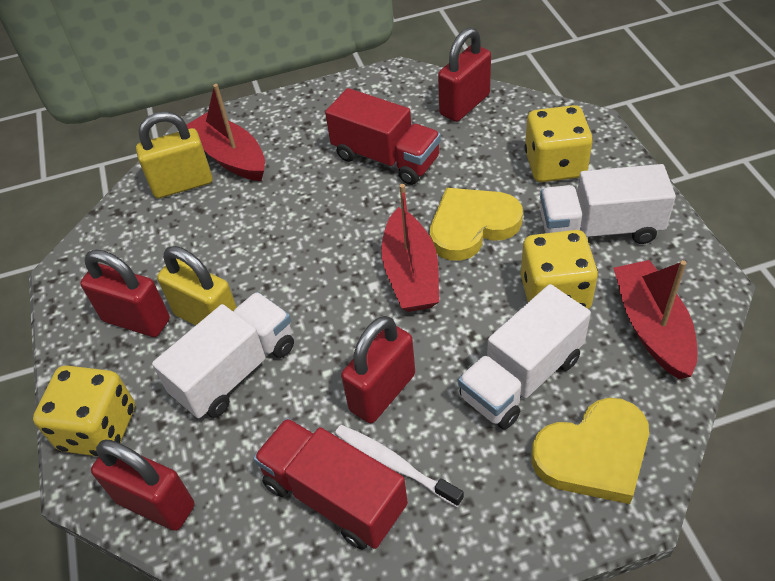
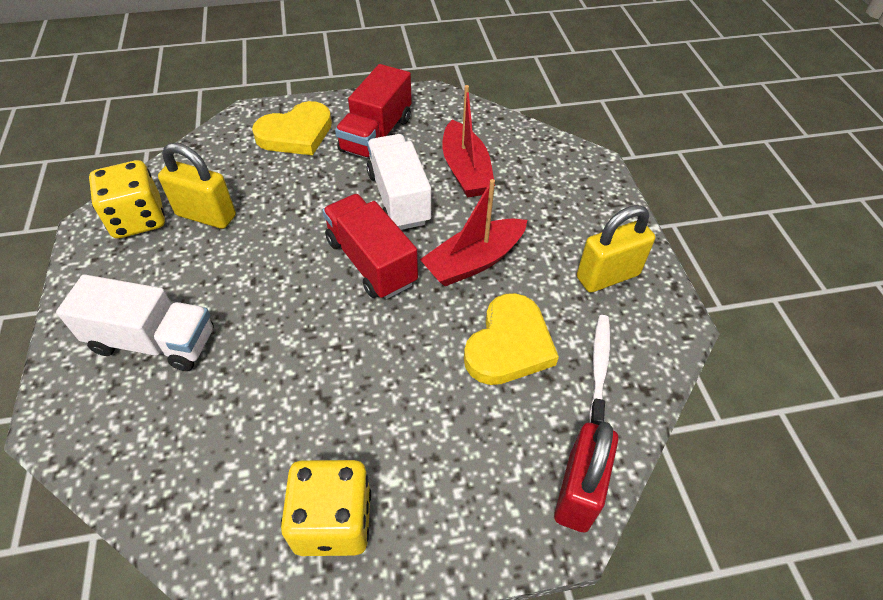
red boat: 3 -> 2
red padlock: 4 -> 1
white truck: 3 -> 2
yellow dice: 3 -> 2

